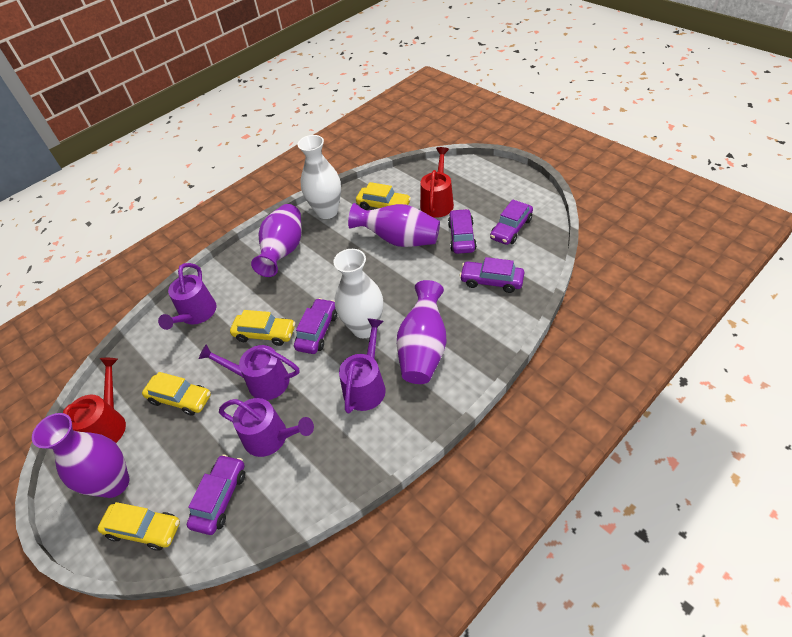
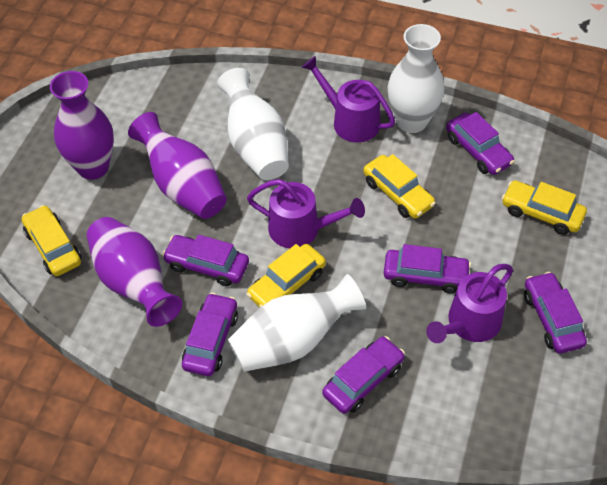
purple car: 5 -> 6
purple vase: 4 -> 3
purple watering can: 4 -> 3
red watering can: 2 -> 0
white vase: 2 -> 3

